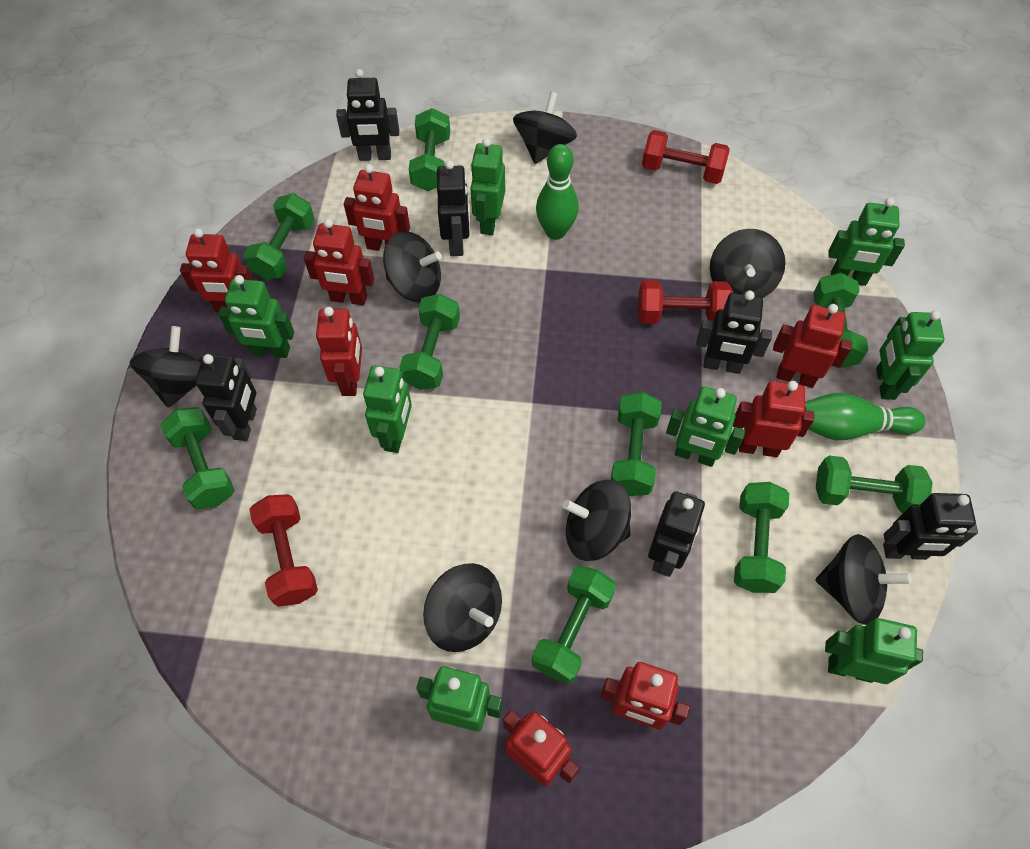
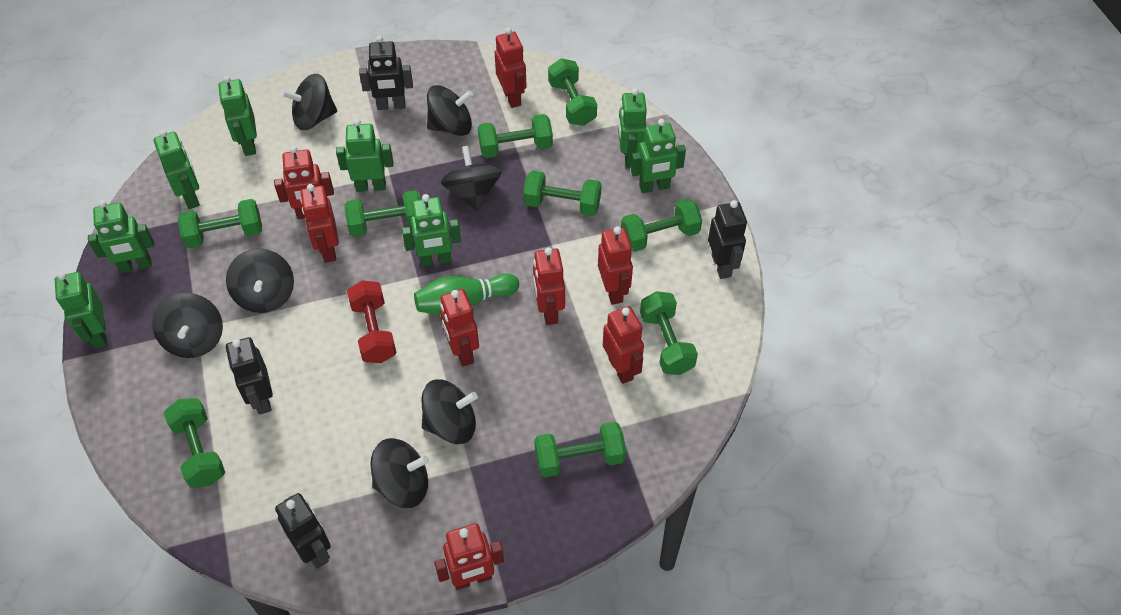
black robot: 6 -> 4
green bowling pin: 2 -> 1
red dumbbell: 3 -> 1

